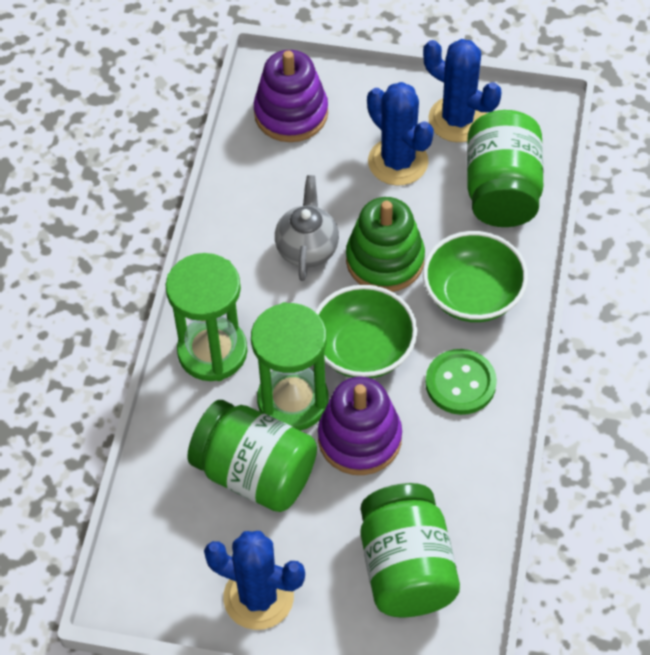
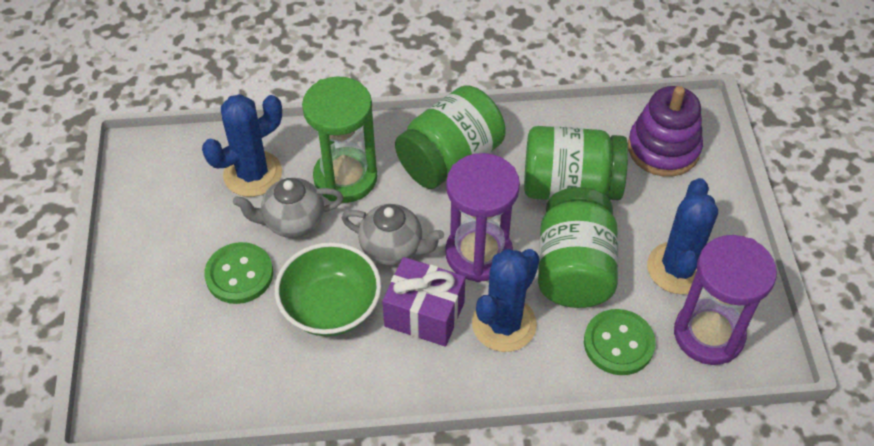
green bowl: 2 -> 1
green button: 1 -> 2
green hourglass: 2 -> 1
green stacking toy: 1 -> 0
grey teapot: 1 -> 2
purple gift: 0 -> 1
purple hourglass: 0 -> 2
purple stacking toy: 2 -> 1

